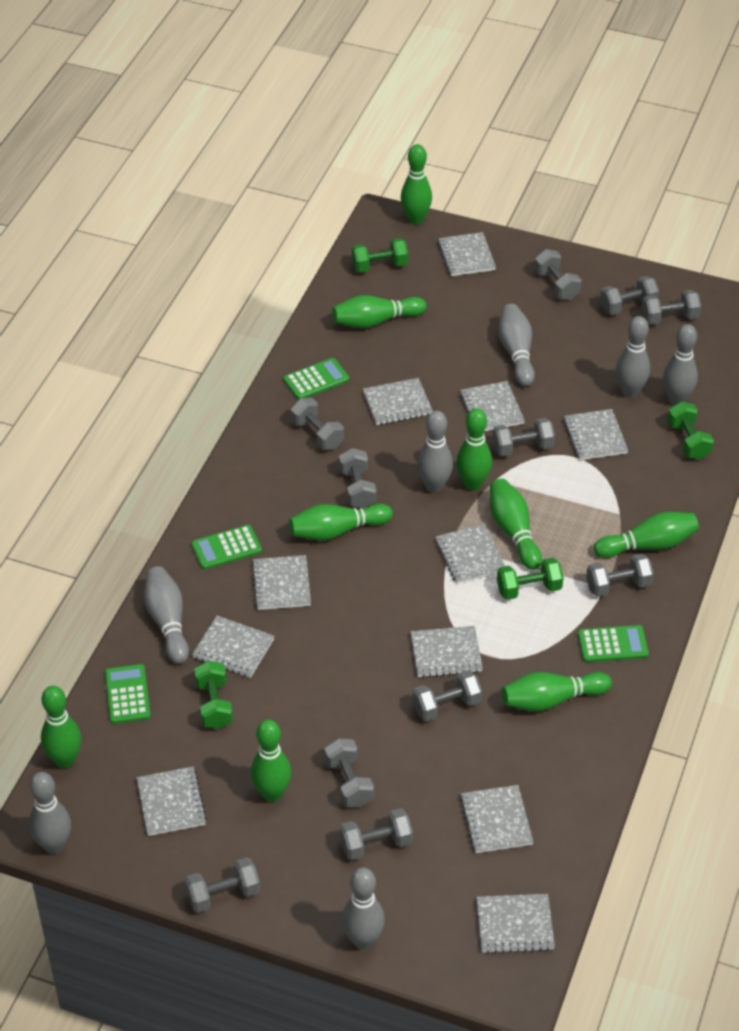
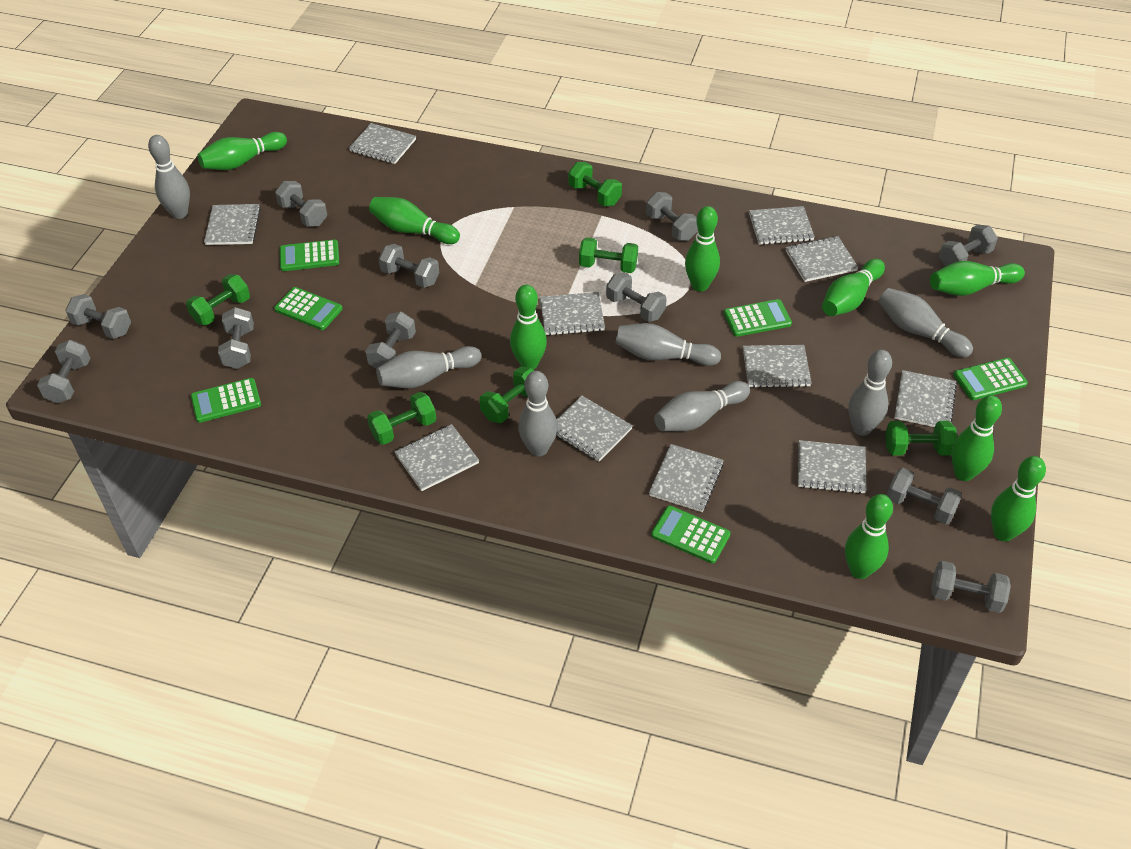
green calculator: 4 -> 6
green dumbbell: 4 -> 6

